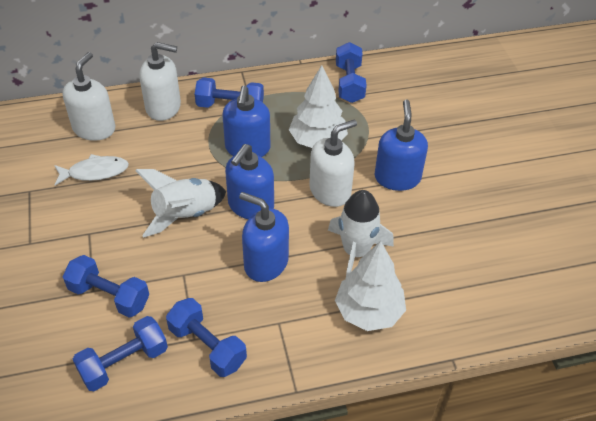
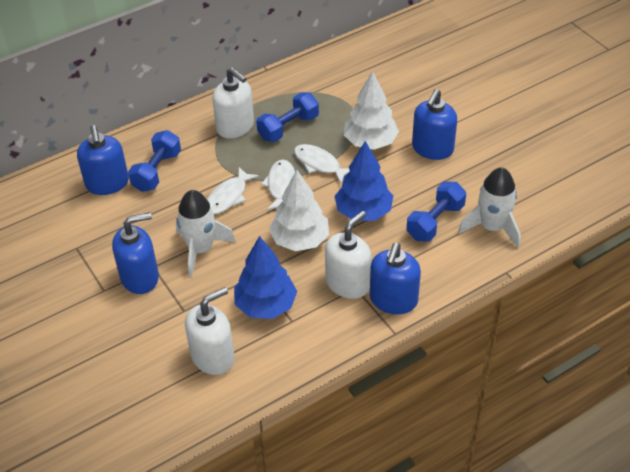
blue dumbbell: 5 -> 3
blue tree: 0 -> 2
white fish: 1 -> 3

